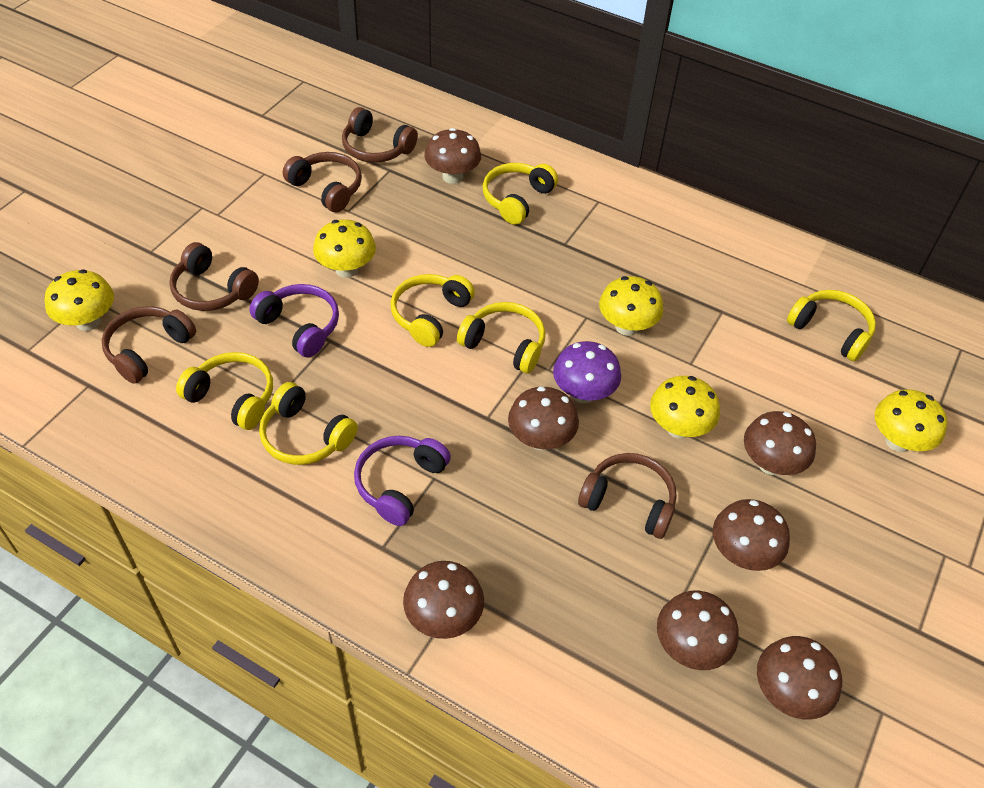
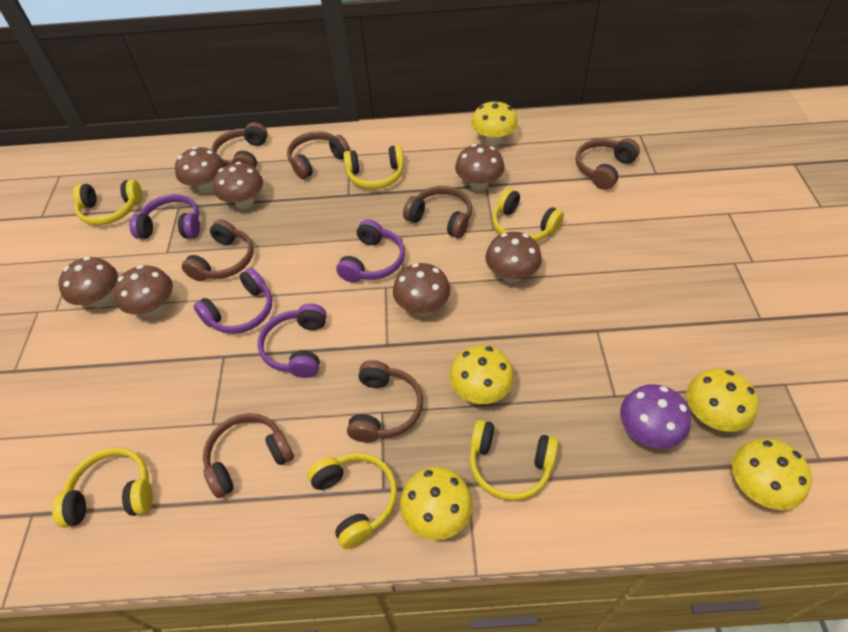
brown headphones: 5 -> 7
purple headphones: 2 -> 4

